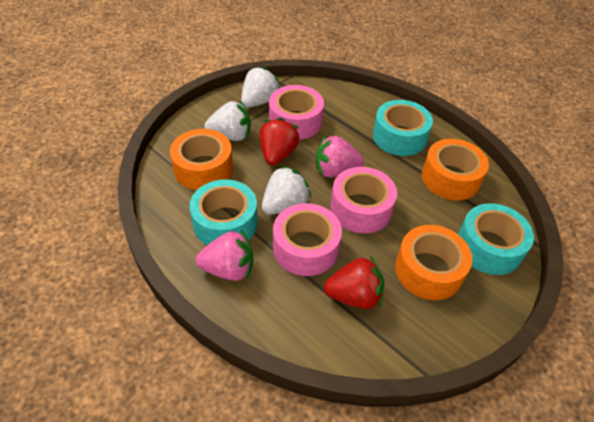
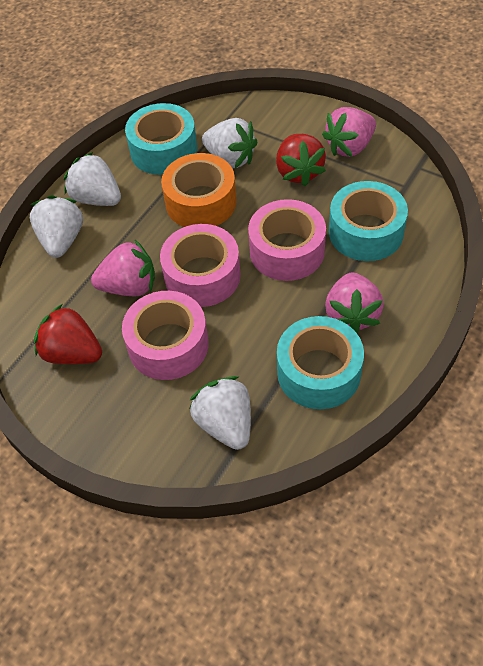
orange tape: 3 -> 1
pink strawberry: 2 -> 3
white strawberry: 3 -> 4

